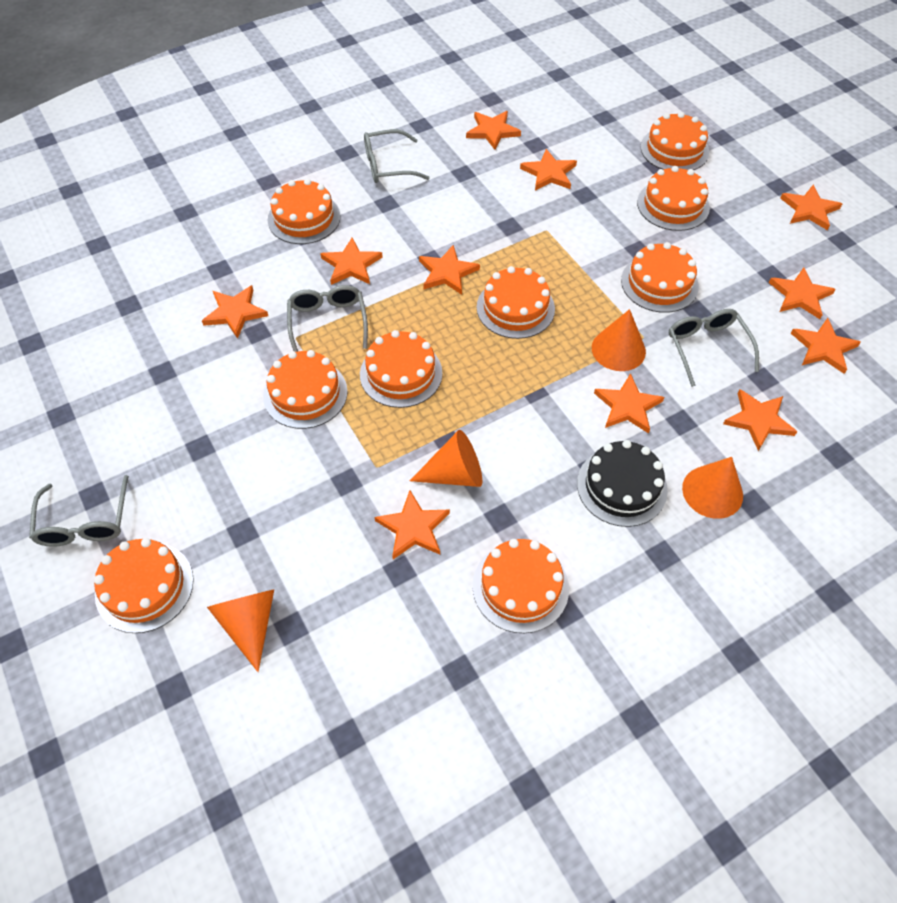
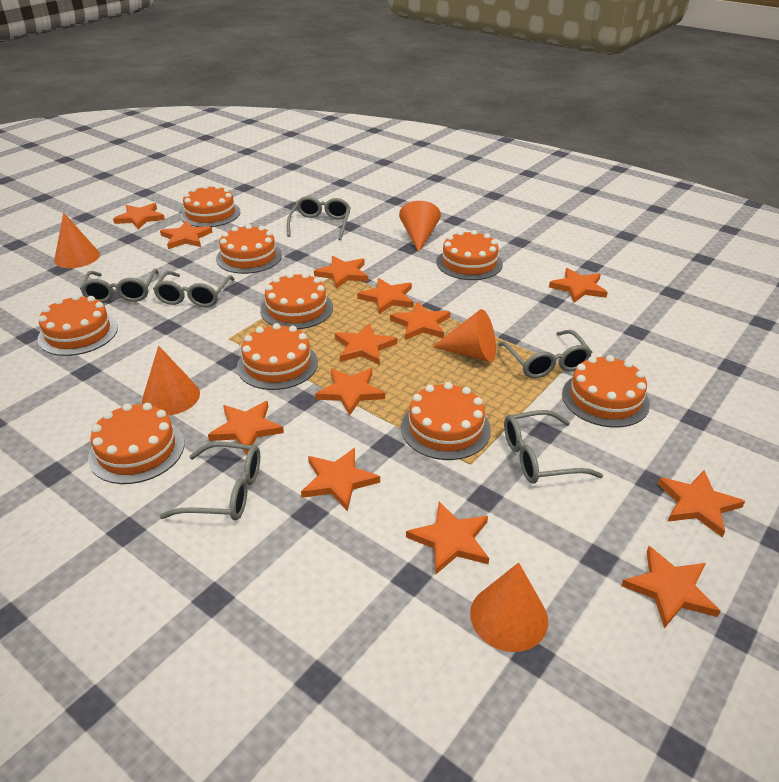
black cake: 1 -> 0
grey glasses: 4 -> 6
orange cone: 4 -> 5
orange star: 11 -> 13

